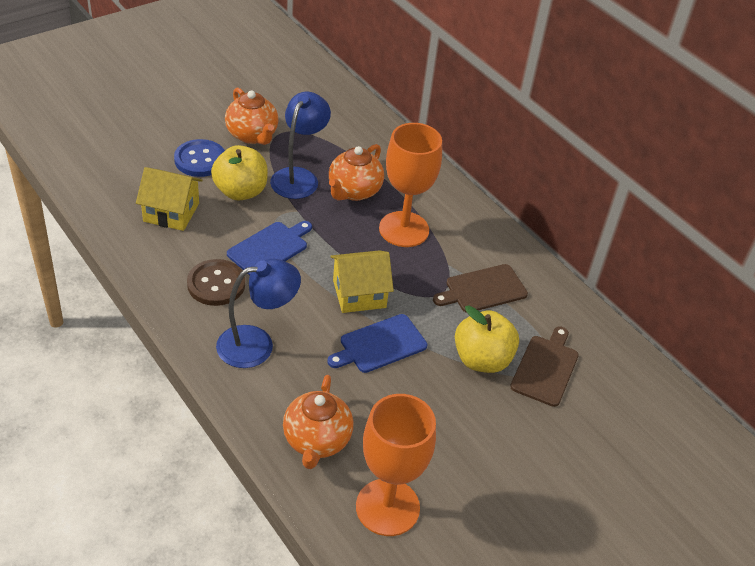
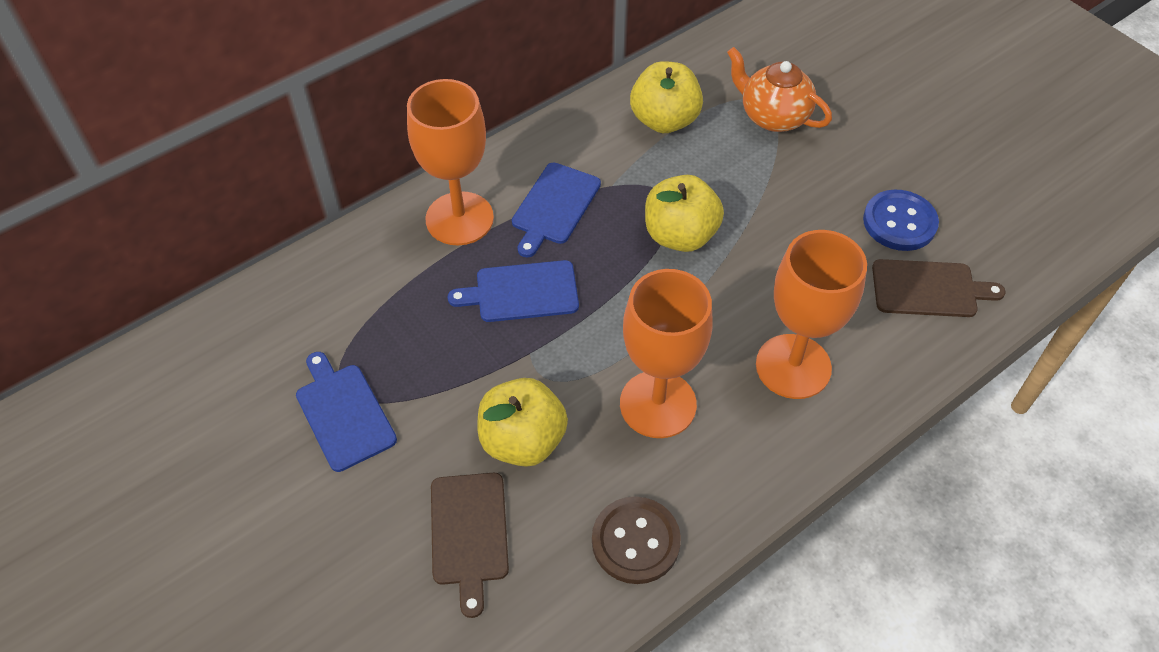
blue cutting board: 2 -> 3
blue lamp: 2 -> 0
orange goblet: 2 -> 3
orange teapot: 3 -> 1
yellow apple: 2 -> 3
yellow house: 2 -> 0

